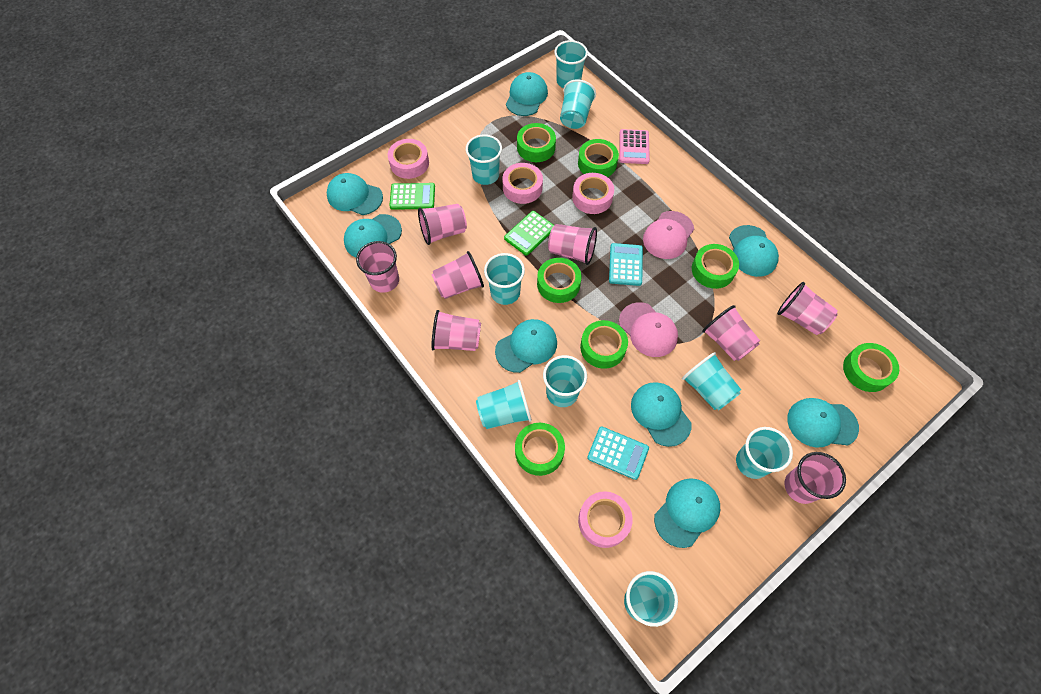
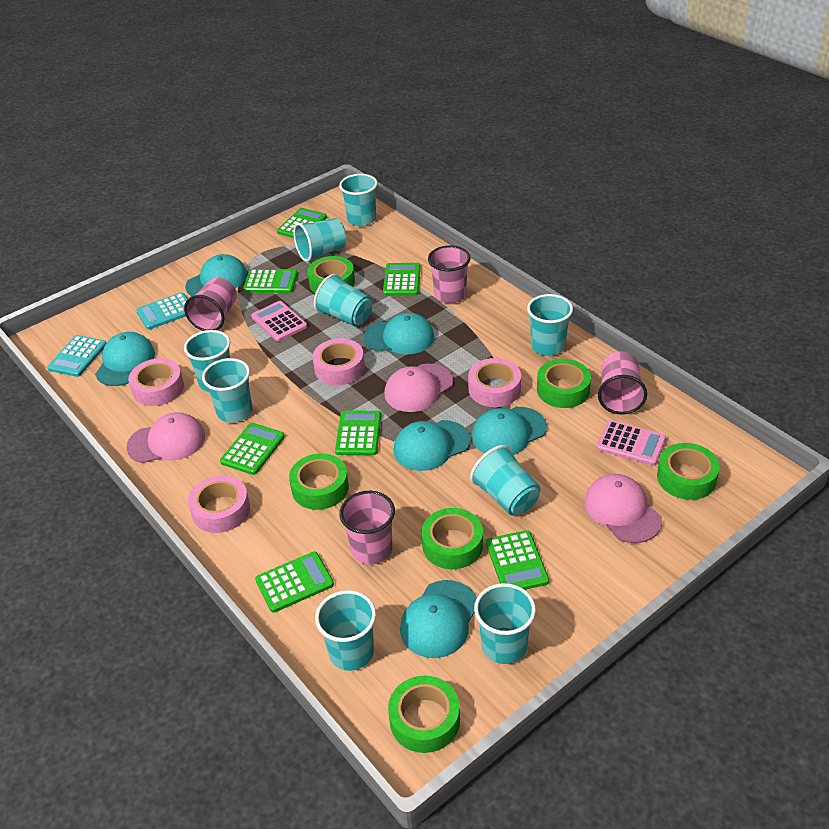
green calculator: 2 -> 7
green tape: 7 -> 6
pink calculator: 1 -> 2
pink cap: 2 -> 3
pink cup: 8 -> 4
turquoise cap: 8 -> 6

